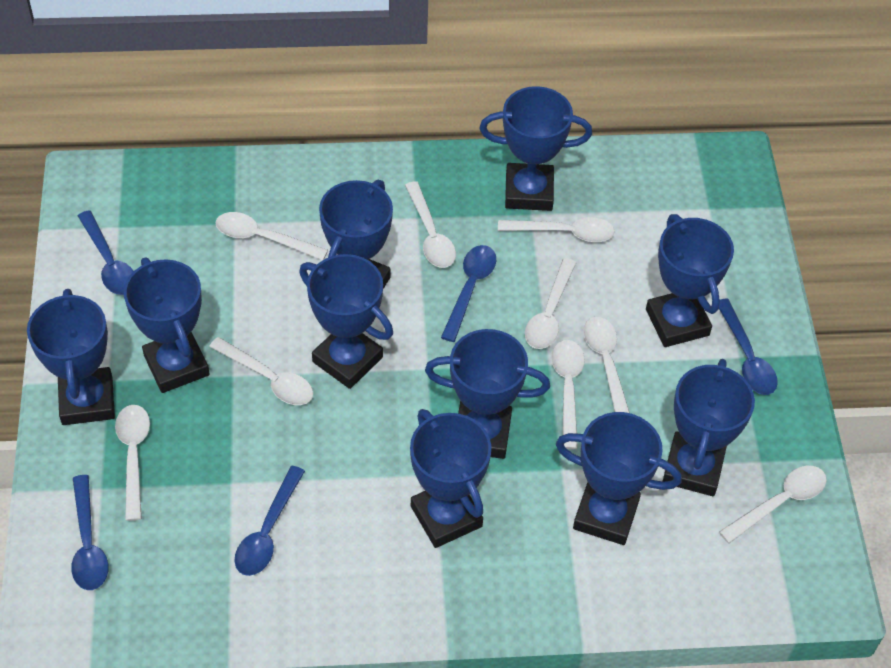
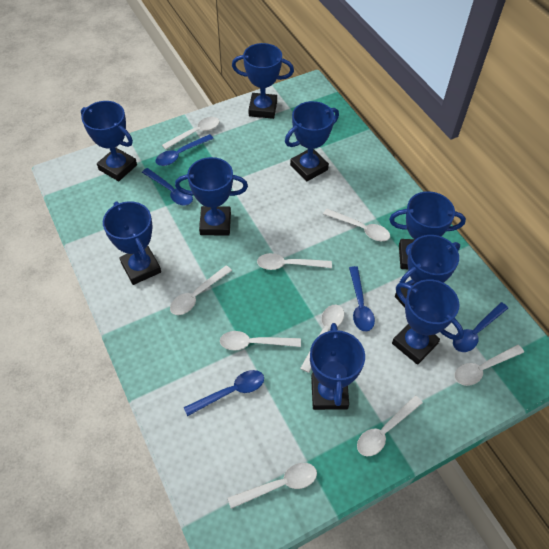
blue trophy: 10 -> 9

